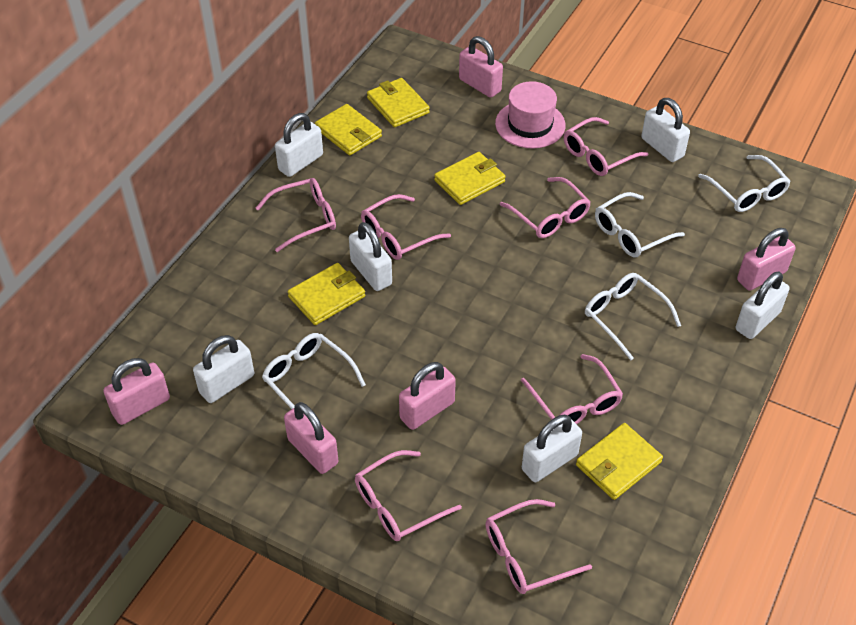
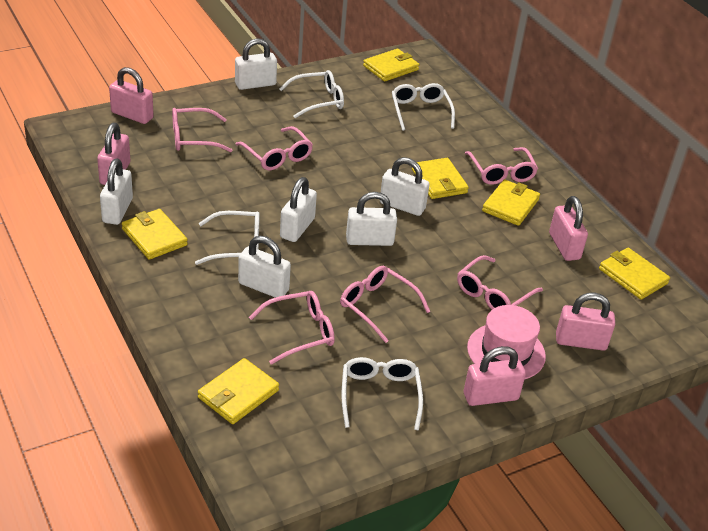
pink glasses: 7 -> 6
yellow wallet: 5 -> 6

